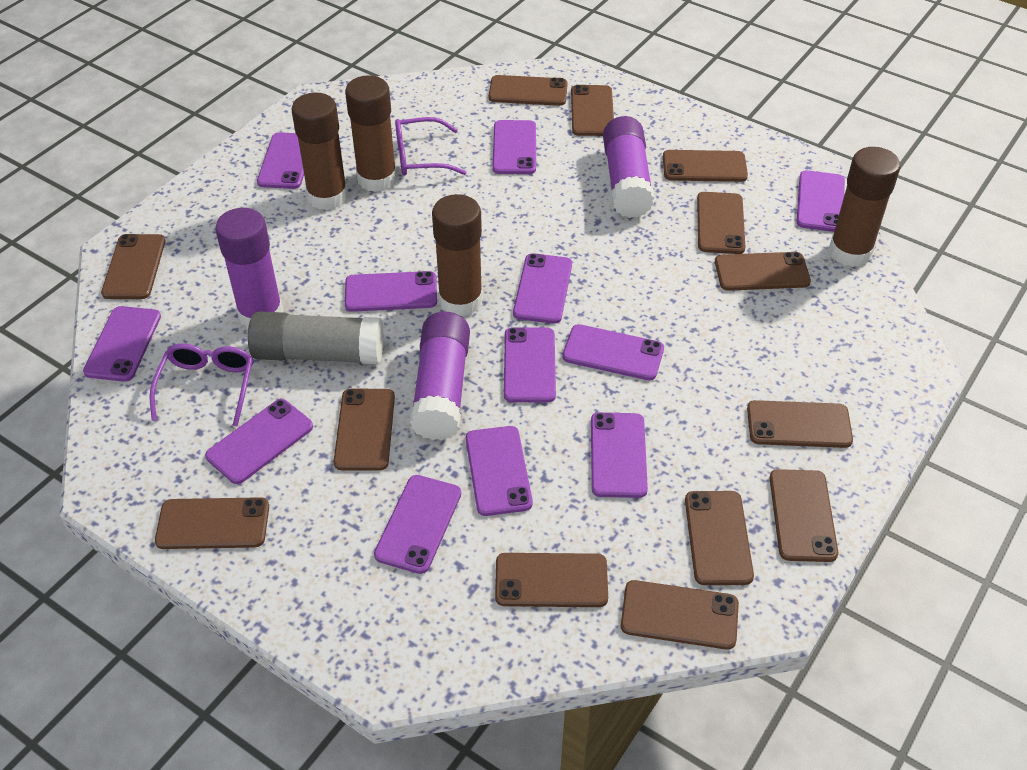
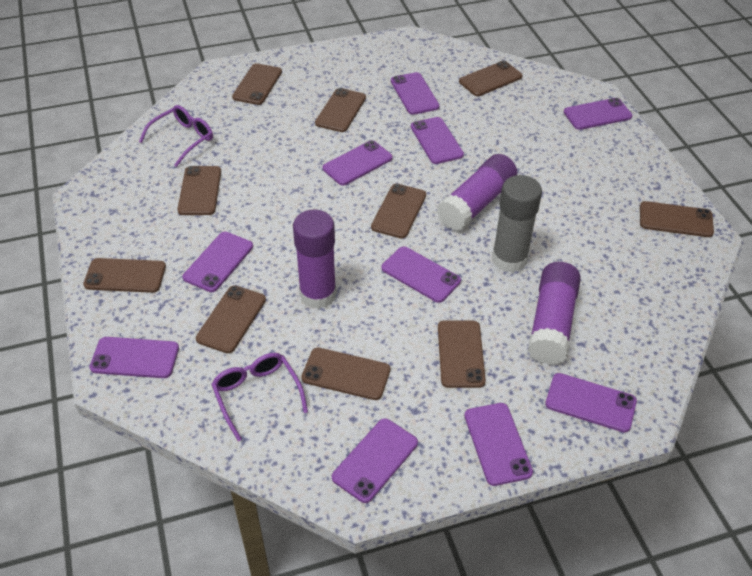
brown glue stick: 4 -> 0
brown phone: 13 -> 10
purple phone: 12 -> 10

